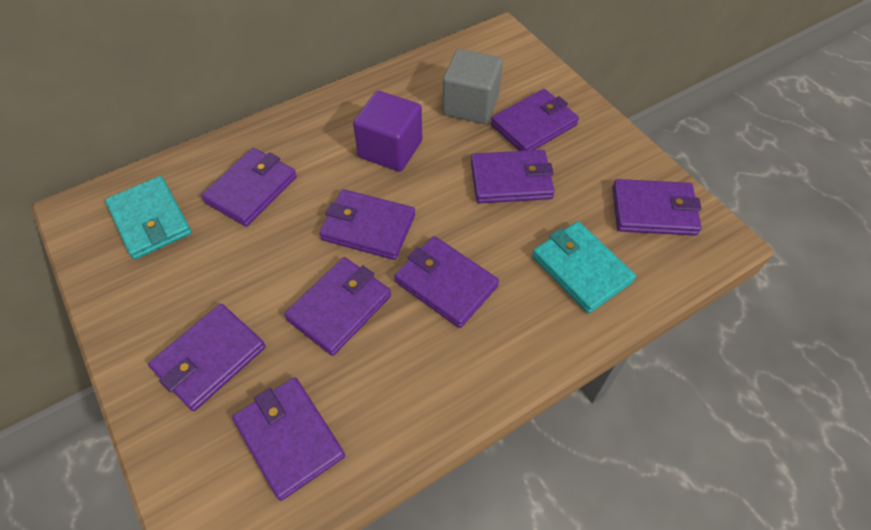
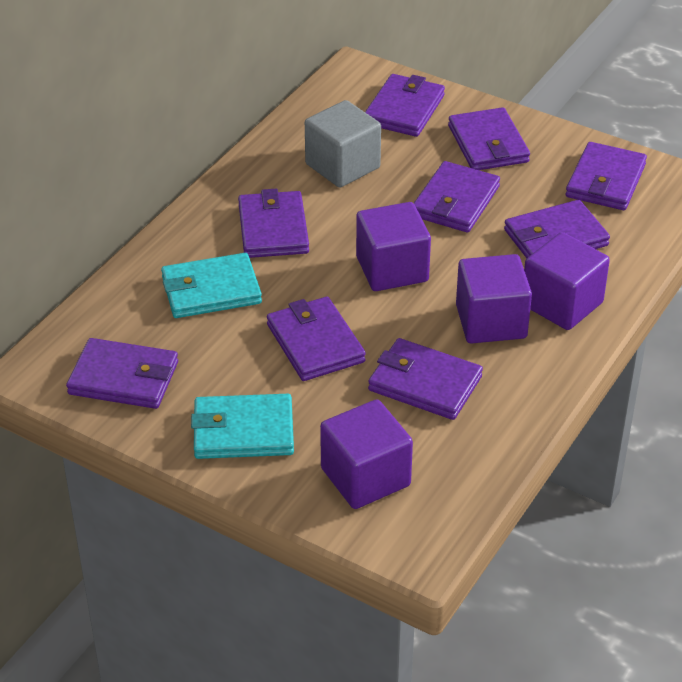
purple cube: 1 -> 4

